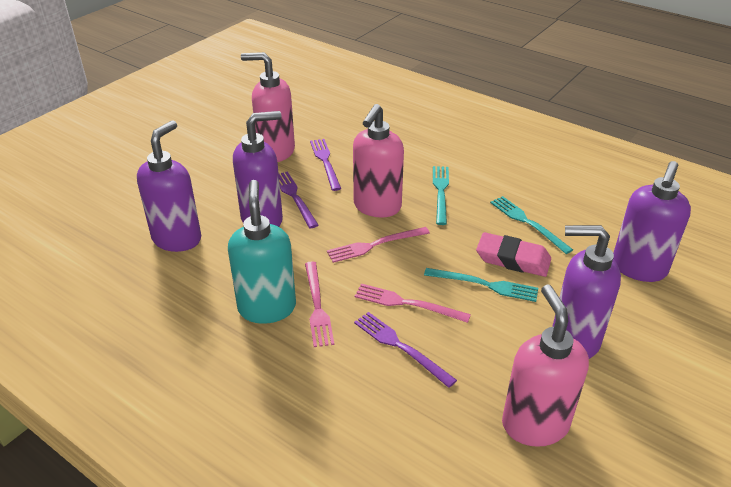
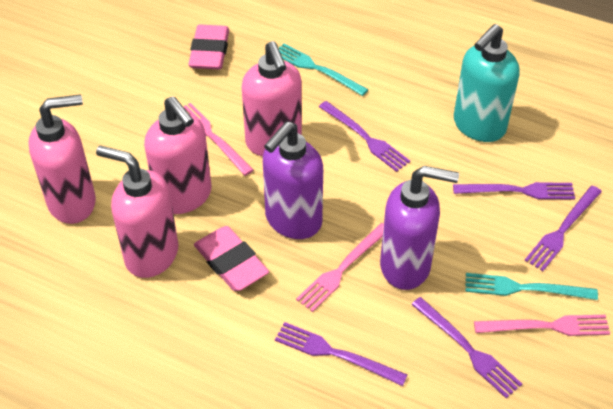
pink eraser: 1 -> 2
pink soap dispenser: 3 -> 4
purple fork: 3 -> 5
purple soap dispenser: 4 -> 2
turquoise fork: 3 -> 2

